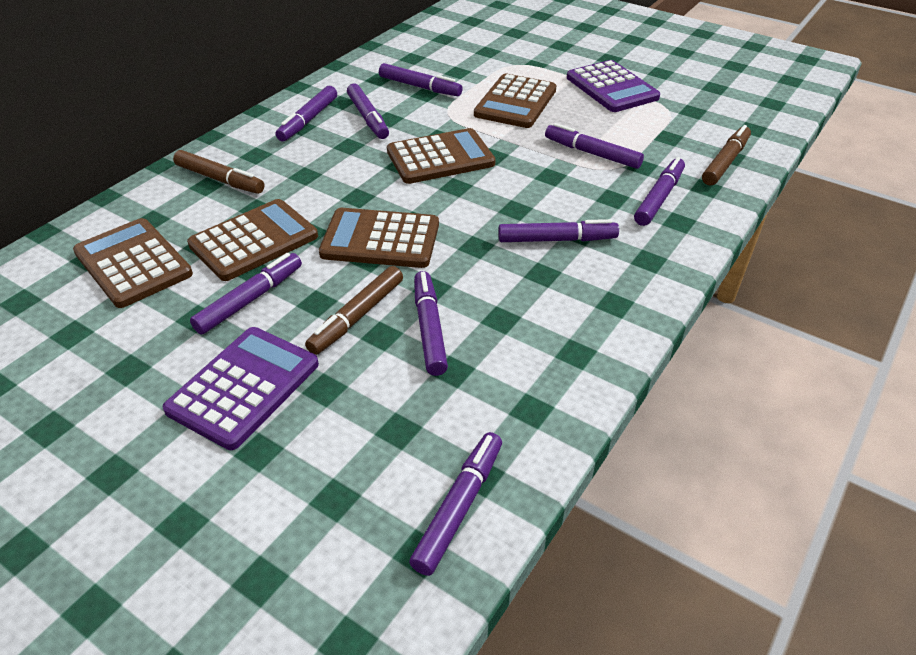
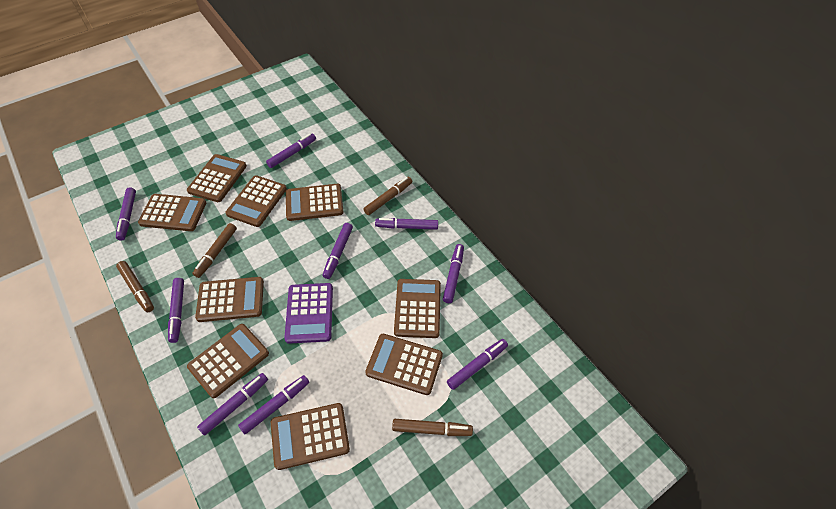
brown calculator: 5 -> 9
brown marker: 3 -> 4
purple calculator: 2 -> 1

